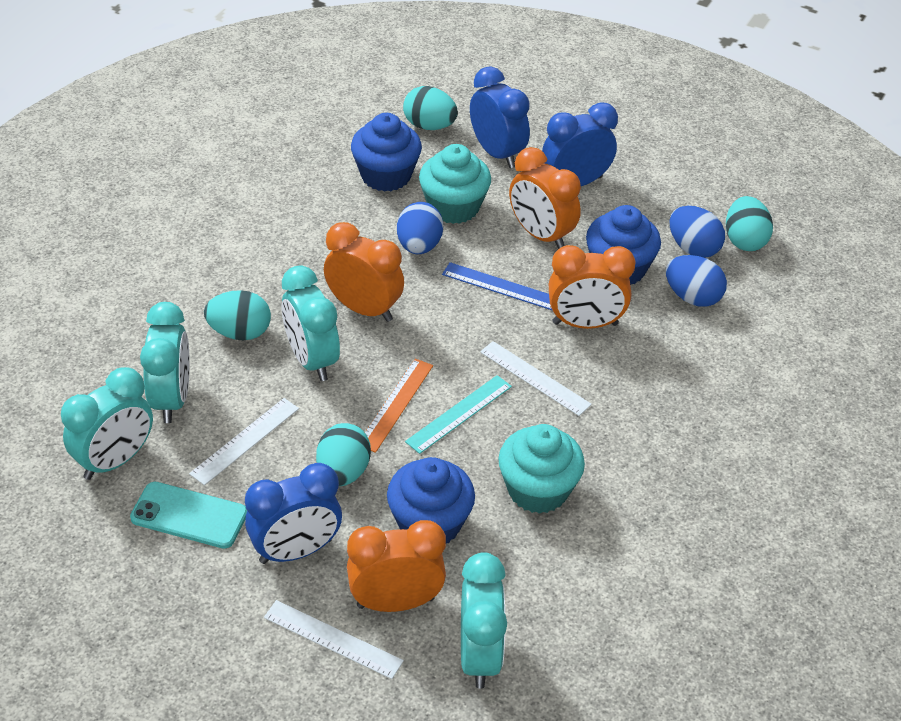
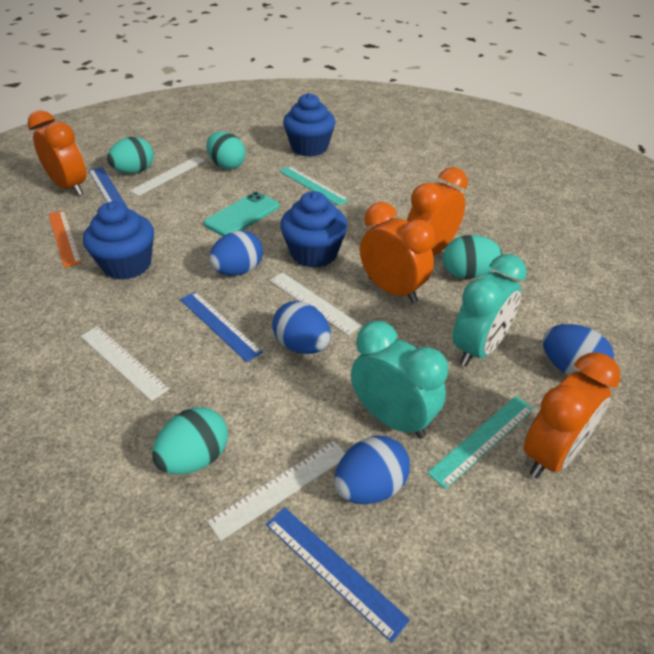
blue clock: 3 -> 0
blue egg: 3 -> 4
blue ruler: 1 -> 3
turquoise clock: 4 -> 2
turquoise cupcake: 2 -> 0
turquoise ruler: 1 -> 2
white ruler: 3 -> 4

